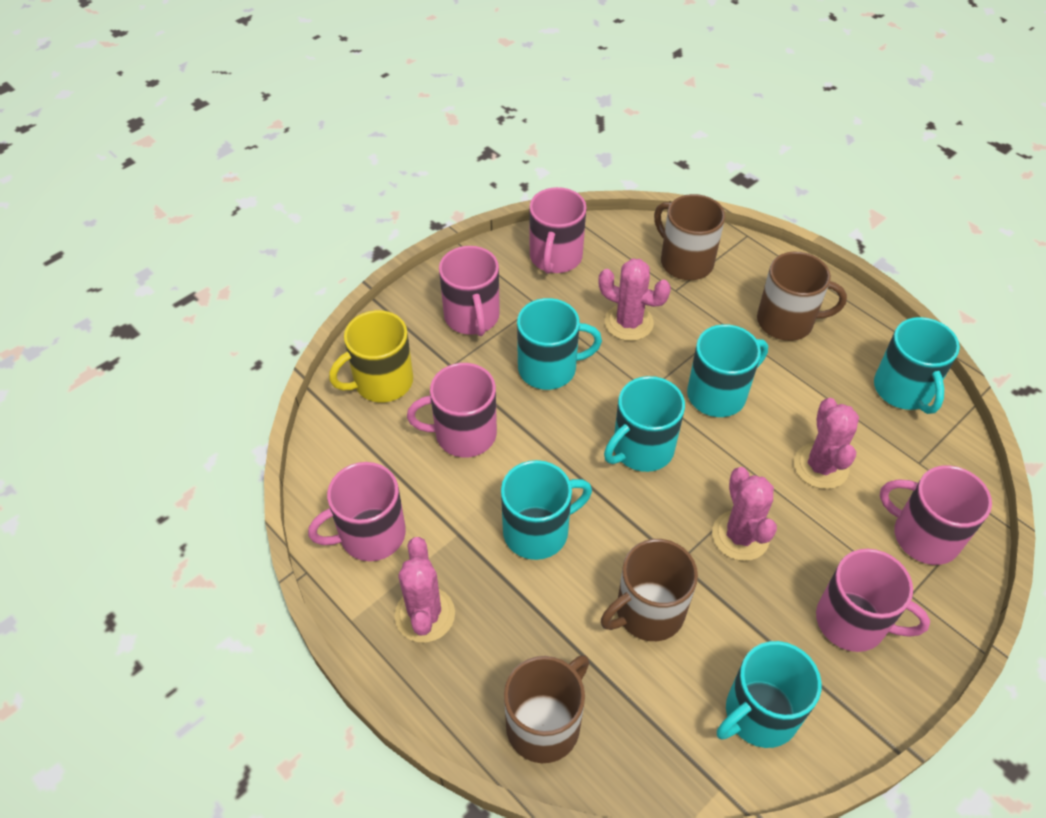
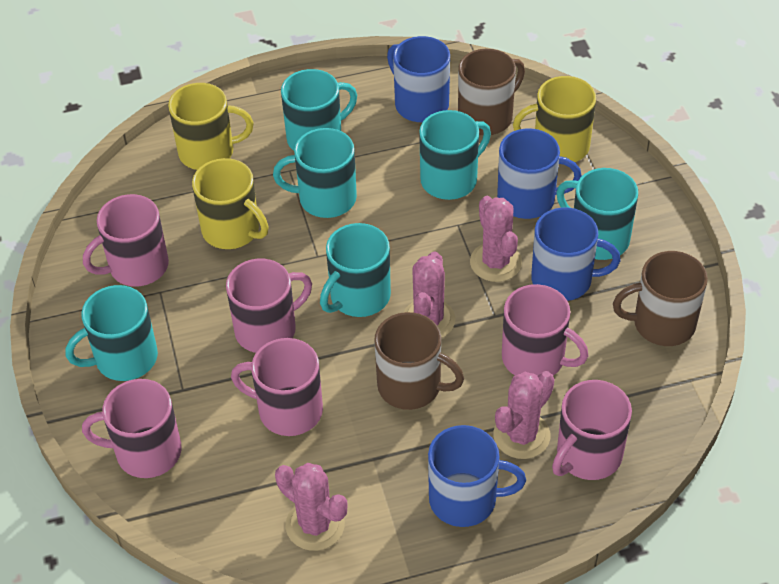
blue mug: 0 -> 4
brown mug: 4 -> 3
yellow mug: 1 -> 3

